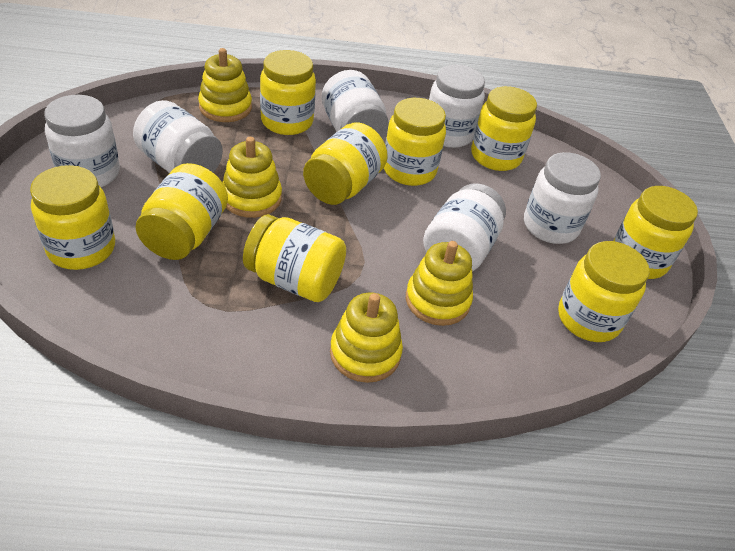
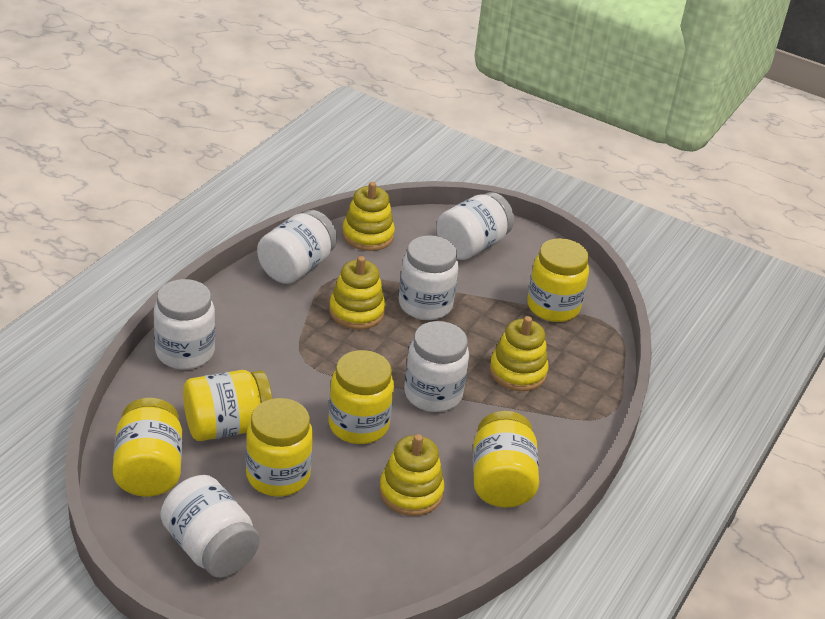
yellow jar: 9 -> 6

